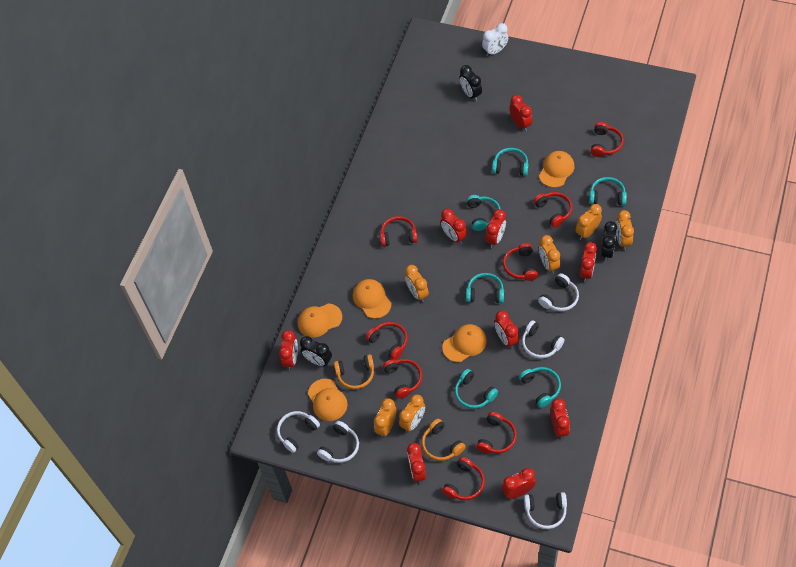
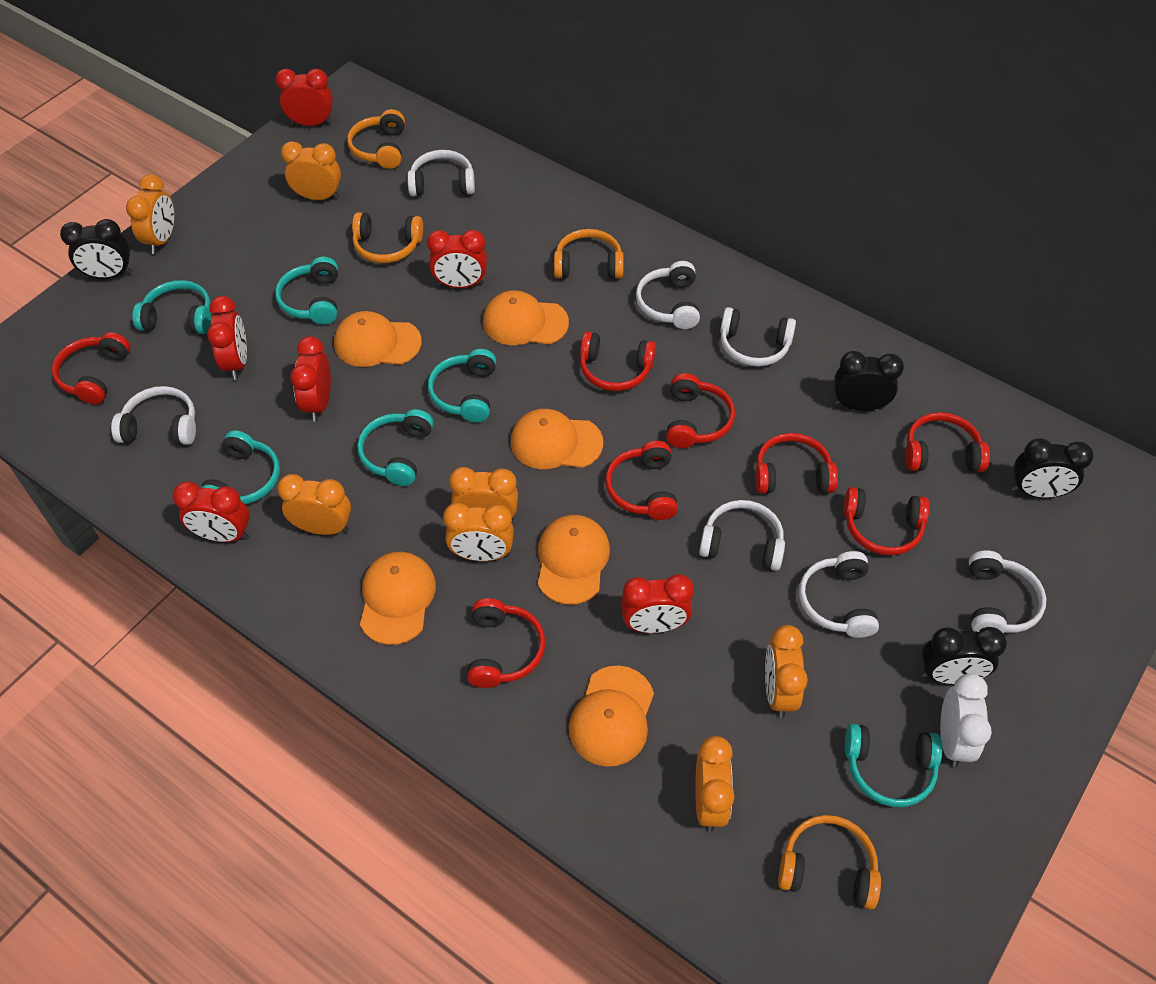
black clock: 3 -> 4
orange cap: 5 -> 6
orange clock: 6 -> 7
orange headphones: 2 -> 4
red clock: 9 -> 6
white headphones: 5 -> 7

